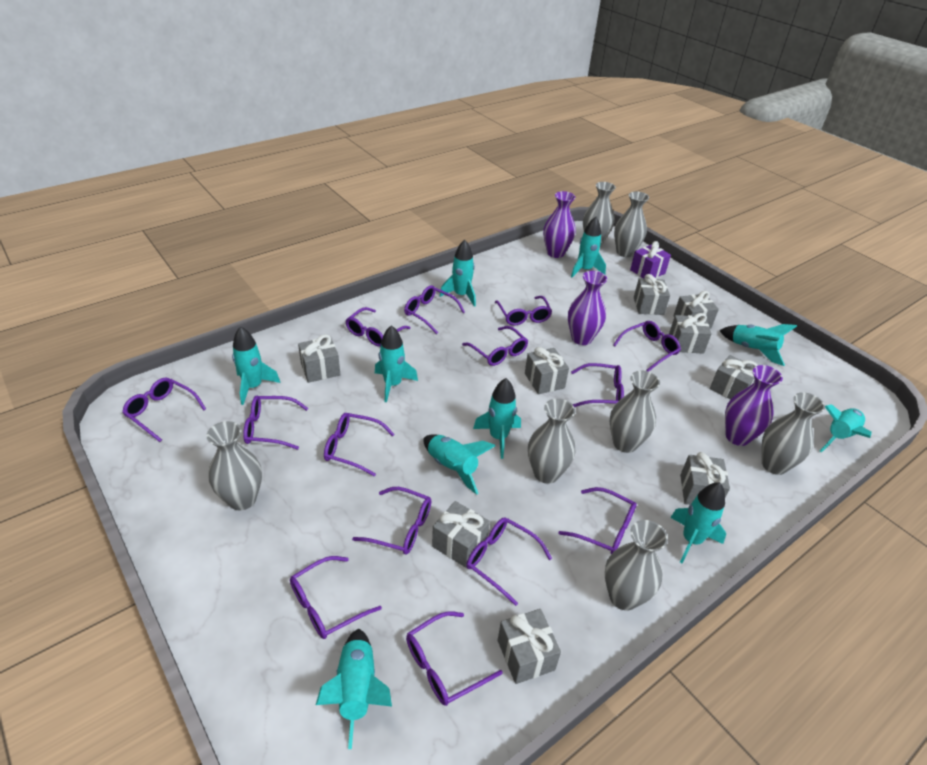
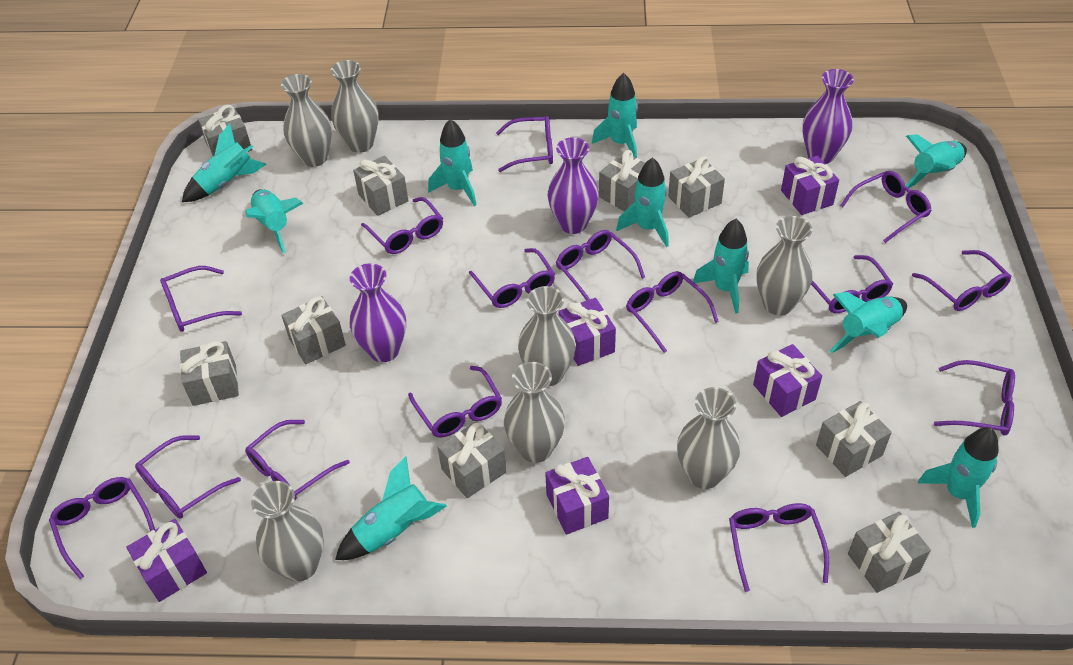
purple gift: 1 -> 5
purple glasses: 14 -> 15

